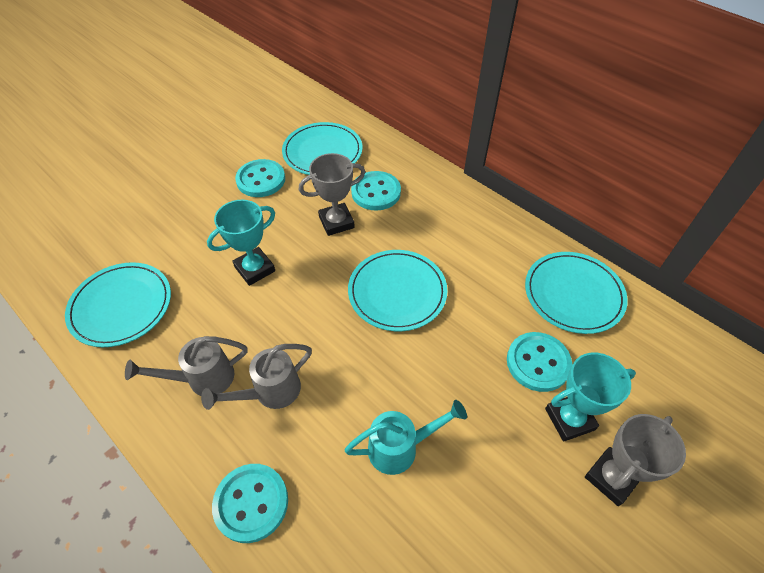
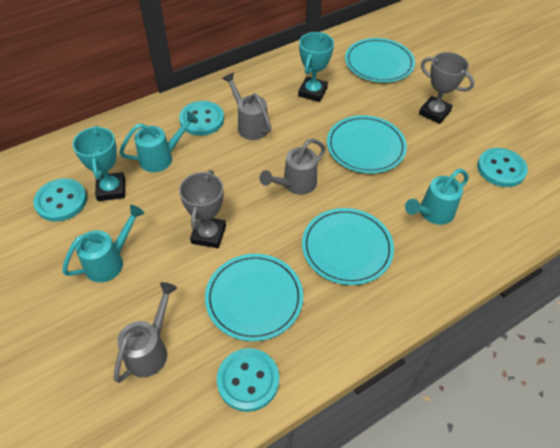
grey watering can: 2 -> 3
turquoise watering can: 1 -> 3

